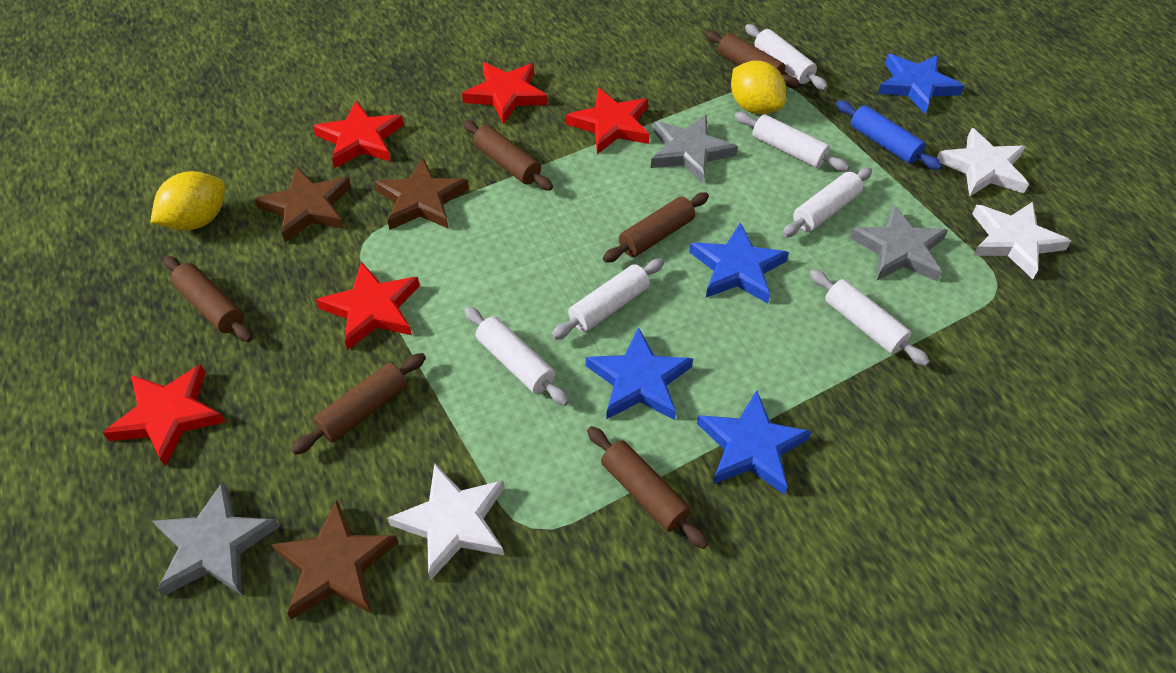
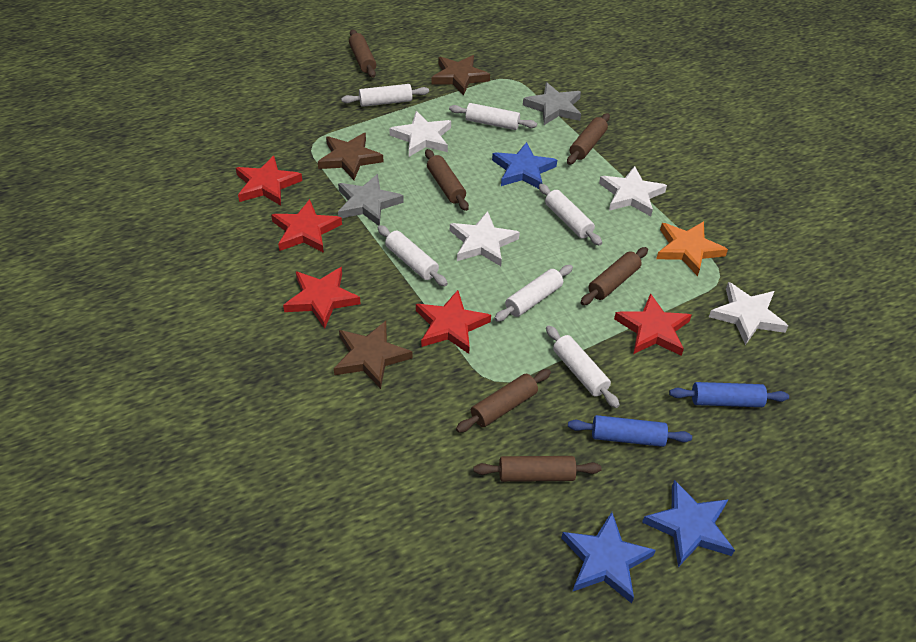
blue rolling pin: 1 -> 2
blue star: 4 -> 3
grey star: 3 -> 2
orange star: 0 -> 1
white star: 3 -> 4
yellow lemon: 2 -> 0

